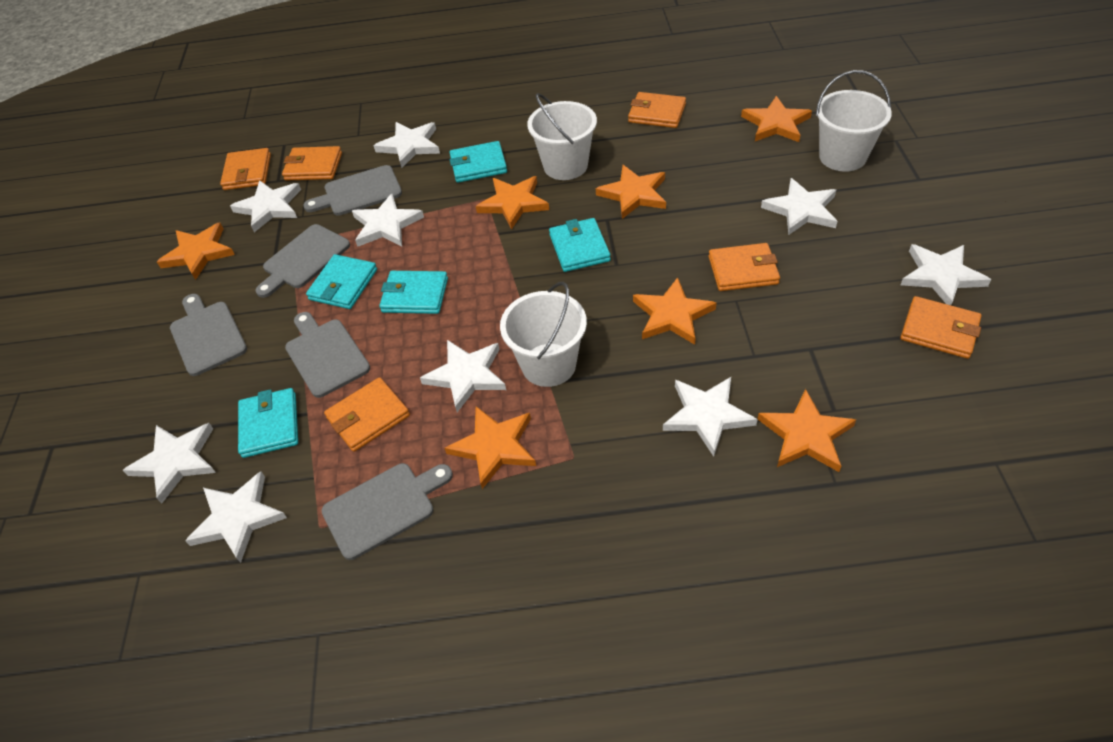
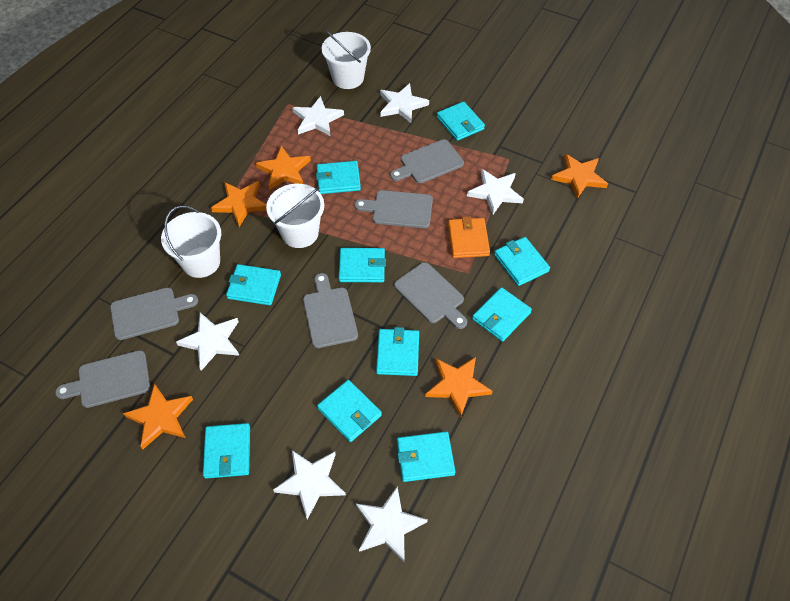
grey cutting board: 5 -> 6
orange star: 7 -> 5
orange wallet: 6 -> 1
turquoise wallet: 5 -> 10
white star: 9 -> 6

